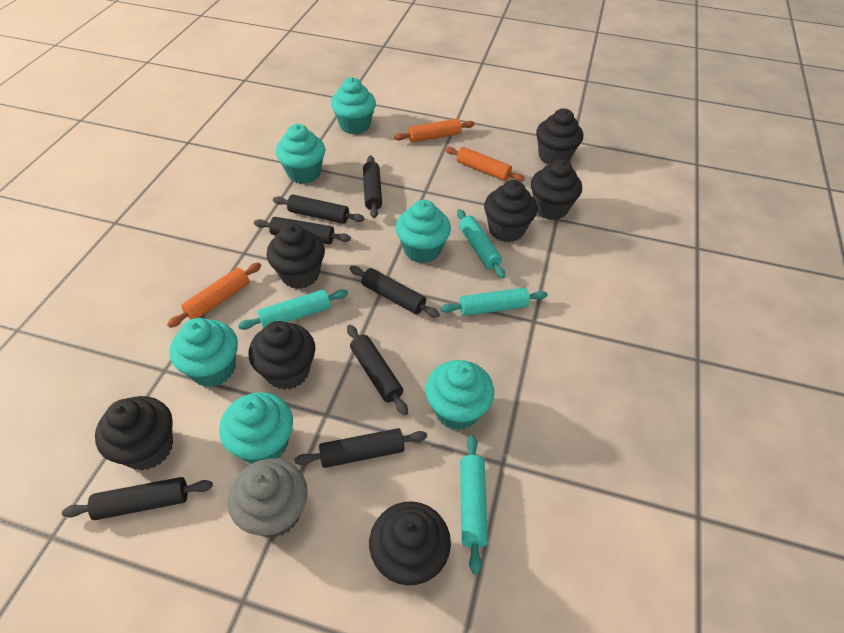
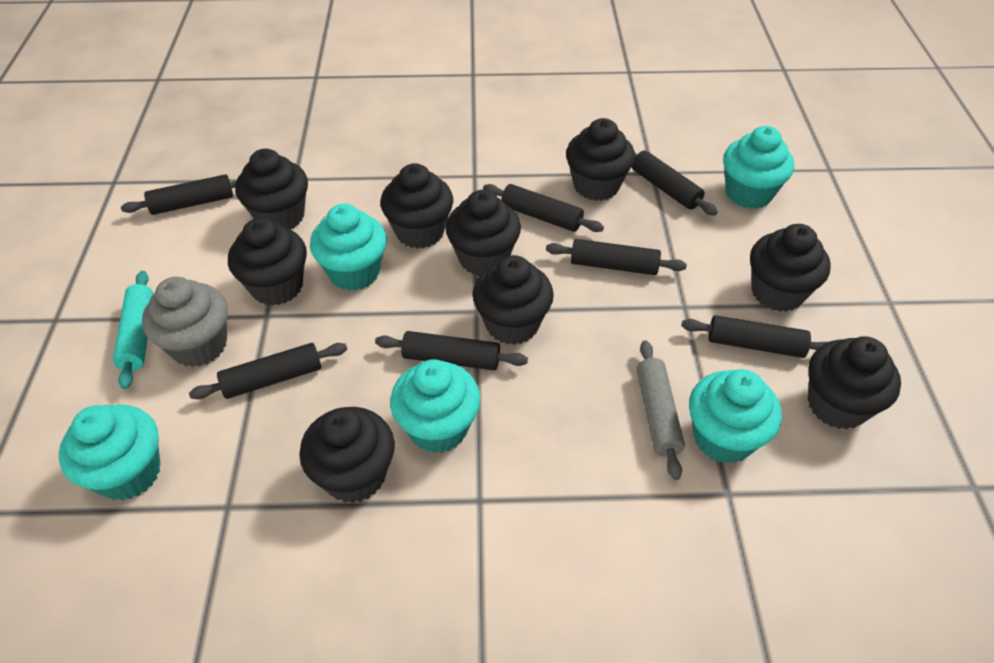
black cupcake: 7 -> 9
grey rolling pin: 0 -> 1
orange rolling pin: 3 -> 0
turquoise cupcake: 6 -> 5
turquoise rolling pin: 4 -> 1

